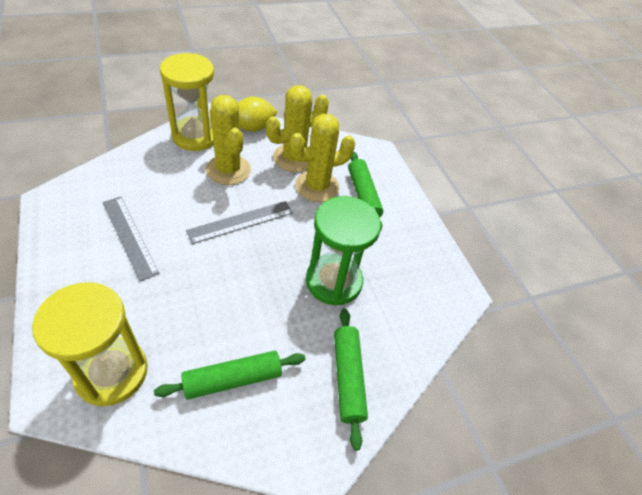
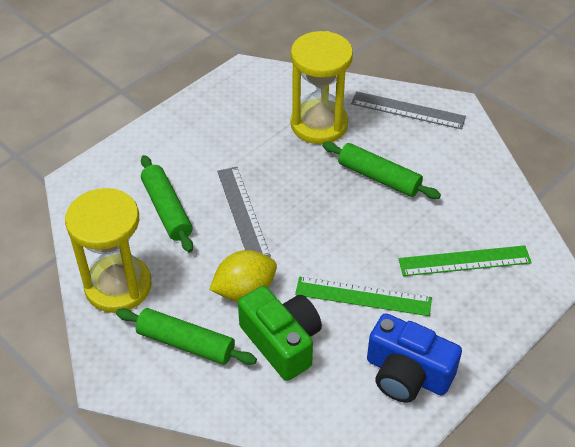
blue camera: 0 -> 1
green camera: 0 -> 1
green hourglass: 1 -> 0
green ruler: 0 -> 2
yellow cactus: 3 -> 0

